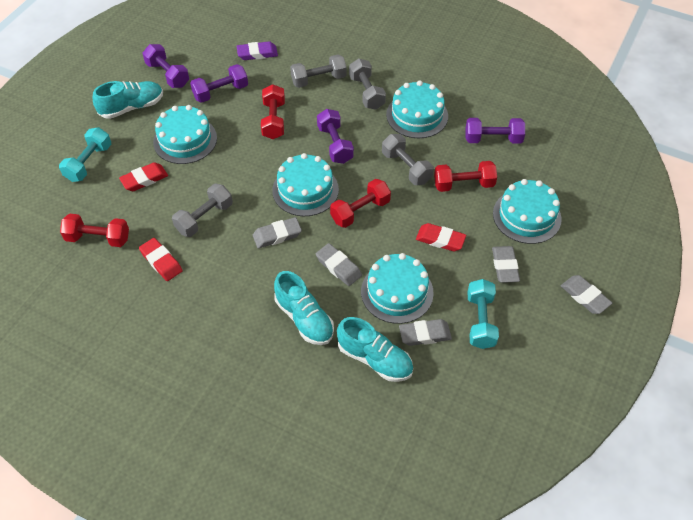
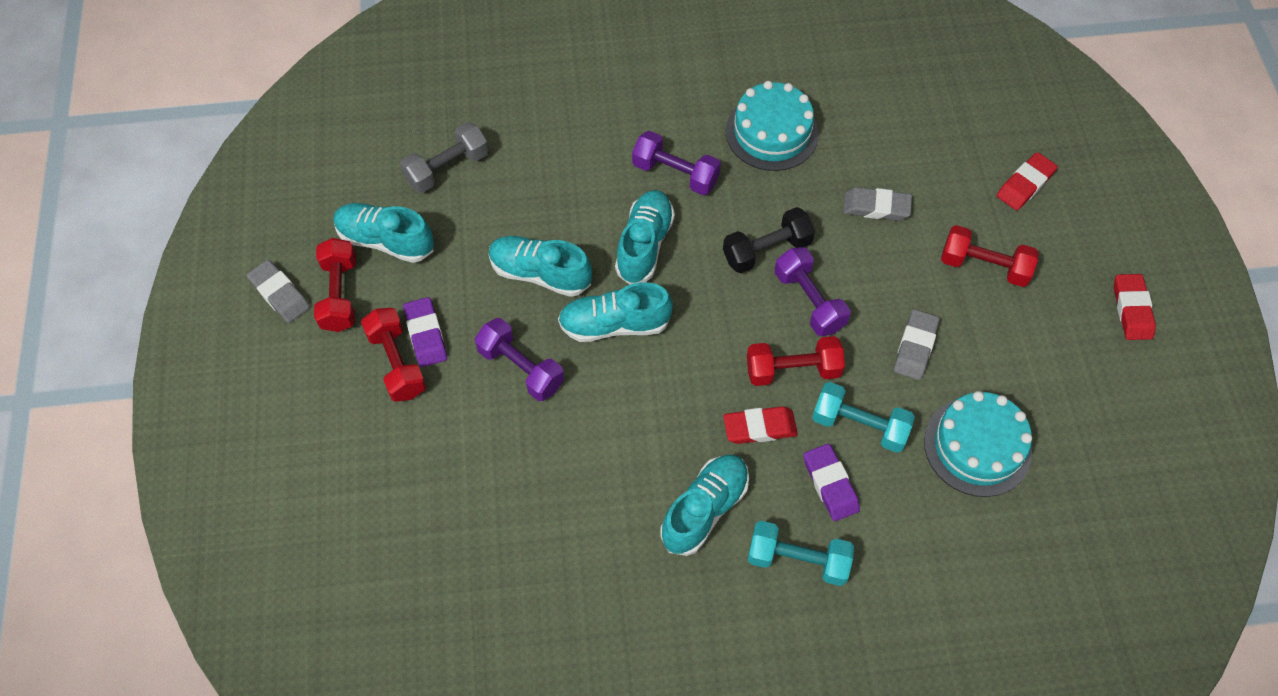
black dumbbell: 0 -> 1
grey dumbbell: 4 -> 1
grey eraser: 5 -> 3
purple dumbbell: 4 -> 3
purple eraser: 1 -> 2
turquoise cake: 5 -> 2
turquoise shoe: 3 -> 5

